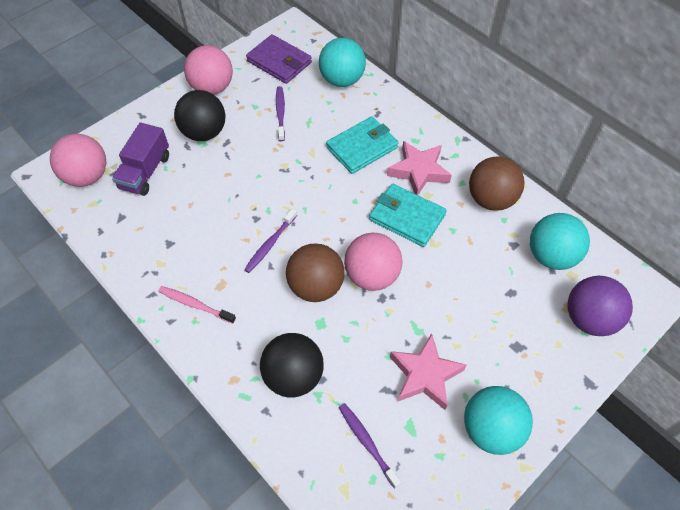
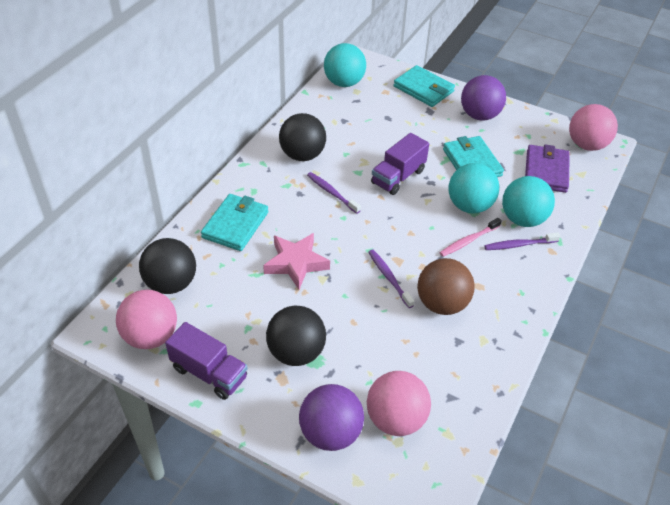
black ball: 2 -> 3
brown ball: 2 -> 1
pink star: 2 -> 1
purple ball: 1 -> 2
purple truck: 1 -> 2
turquoise wallet: 2 -> 3

